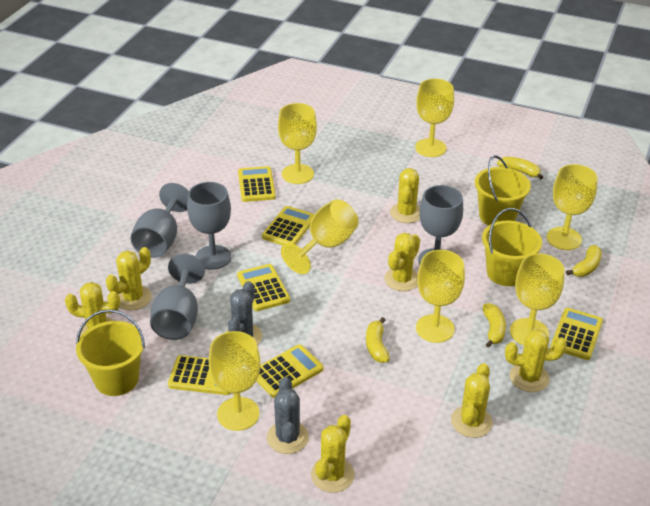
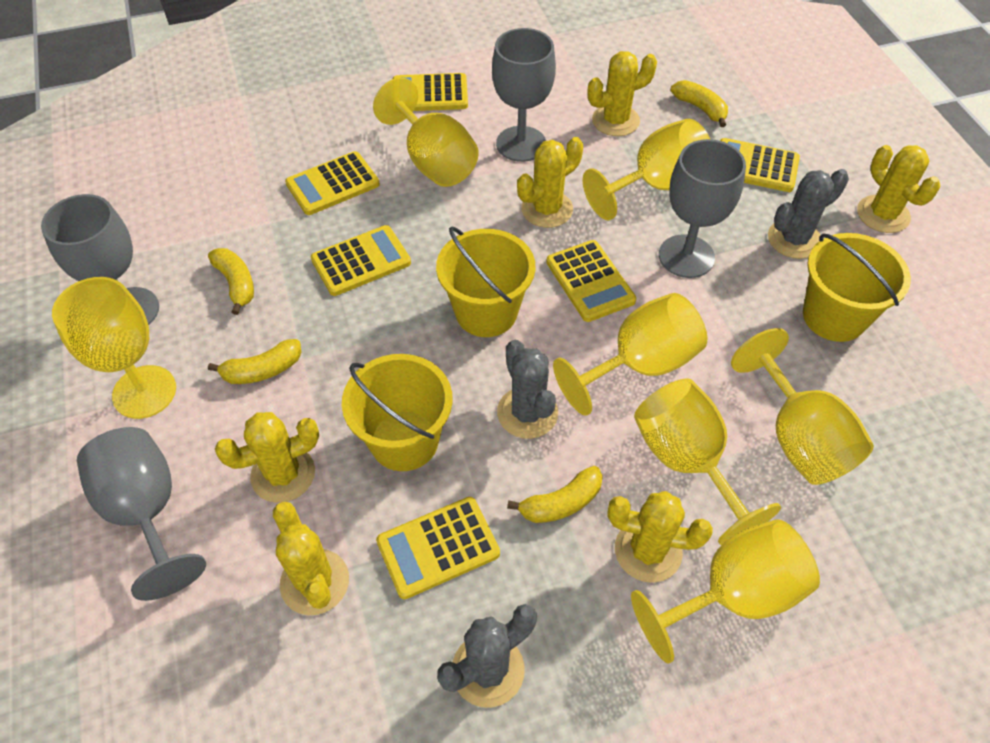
grey cactus: 2 -> 3
yellow cactus: 7 -> 6

